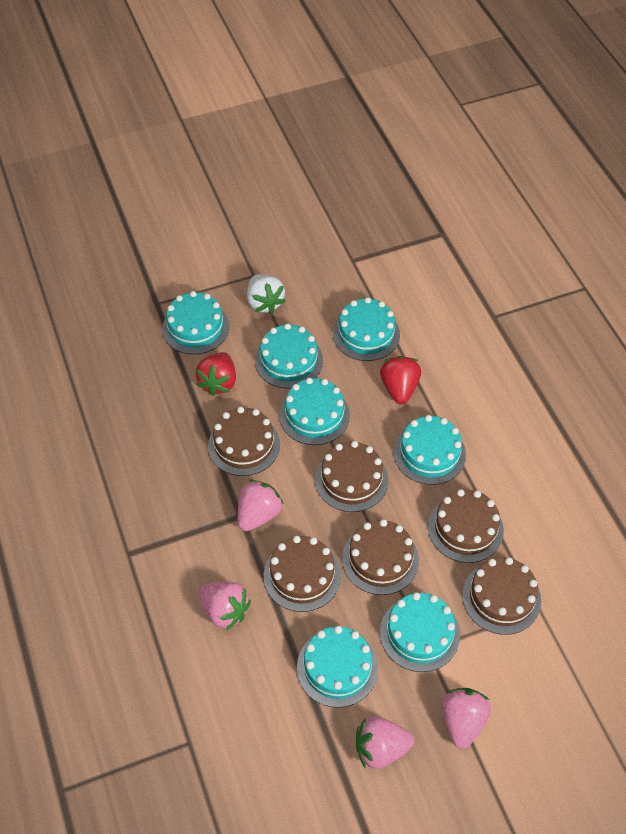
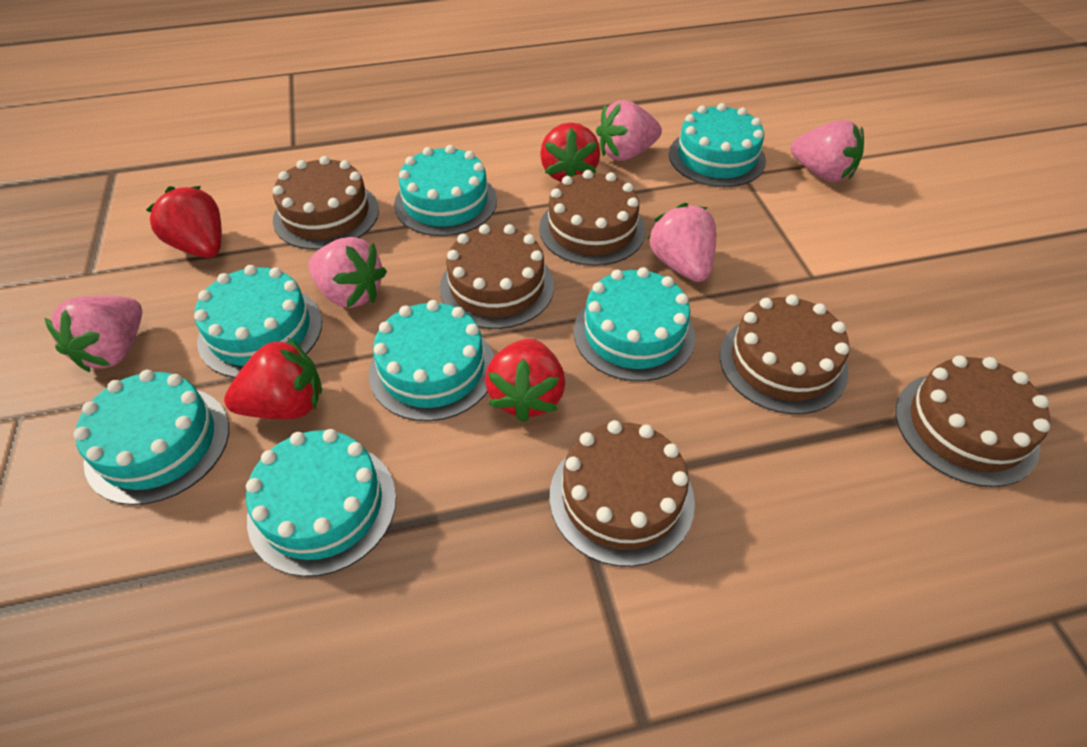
pink strawberry: 4 -> 5
red strawberry: 2 -> 4
white strawberry: 1 -> 0

